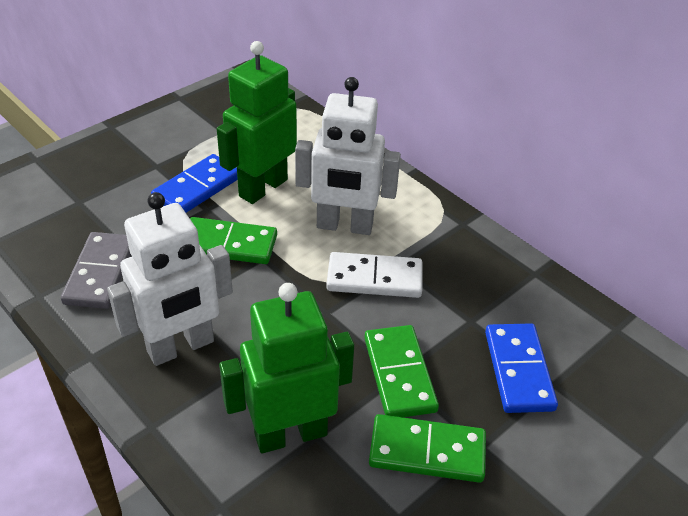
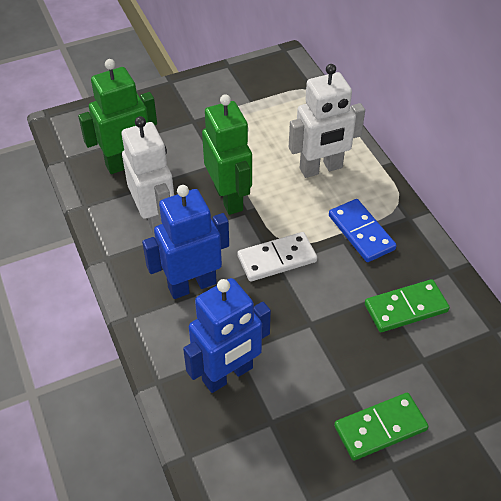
blue domino: 2 -> 1
blue robot: 0 -> 2
green domino: 3 -> 2
grey domino: 1 -> 0

